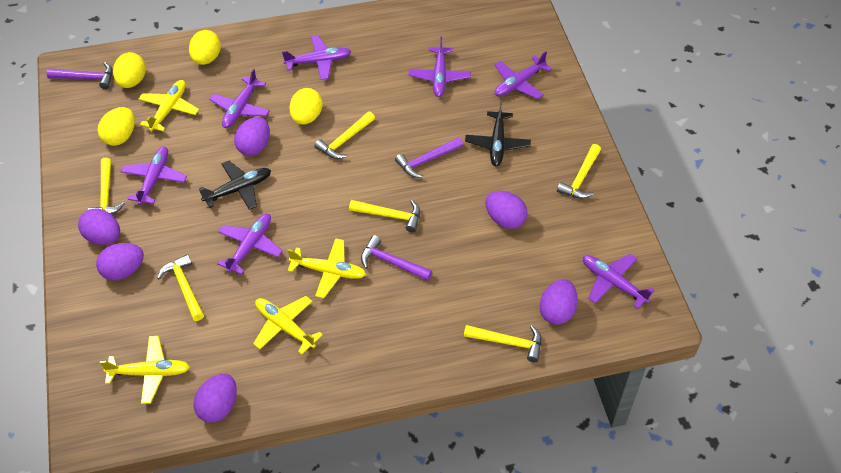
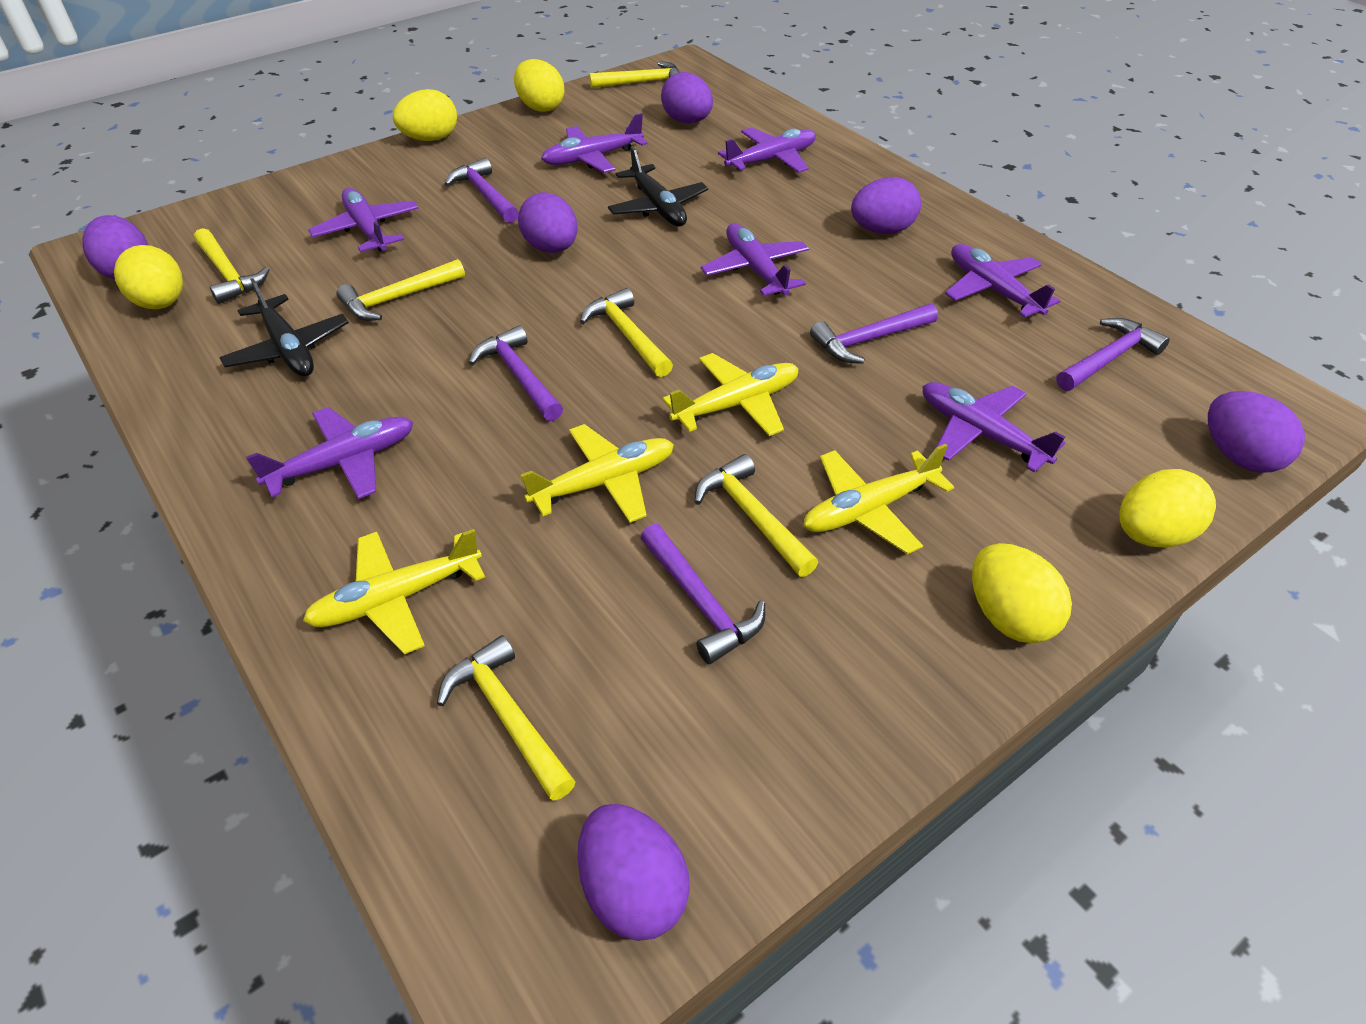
purple hammer: 3 -> 5
yellow egg: 4 -> 5

